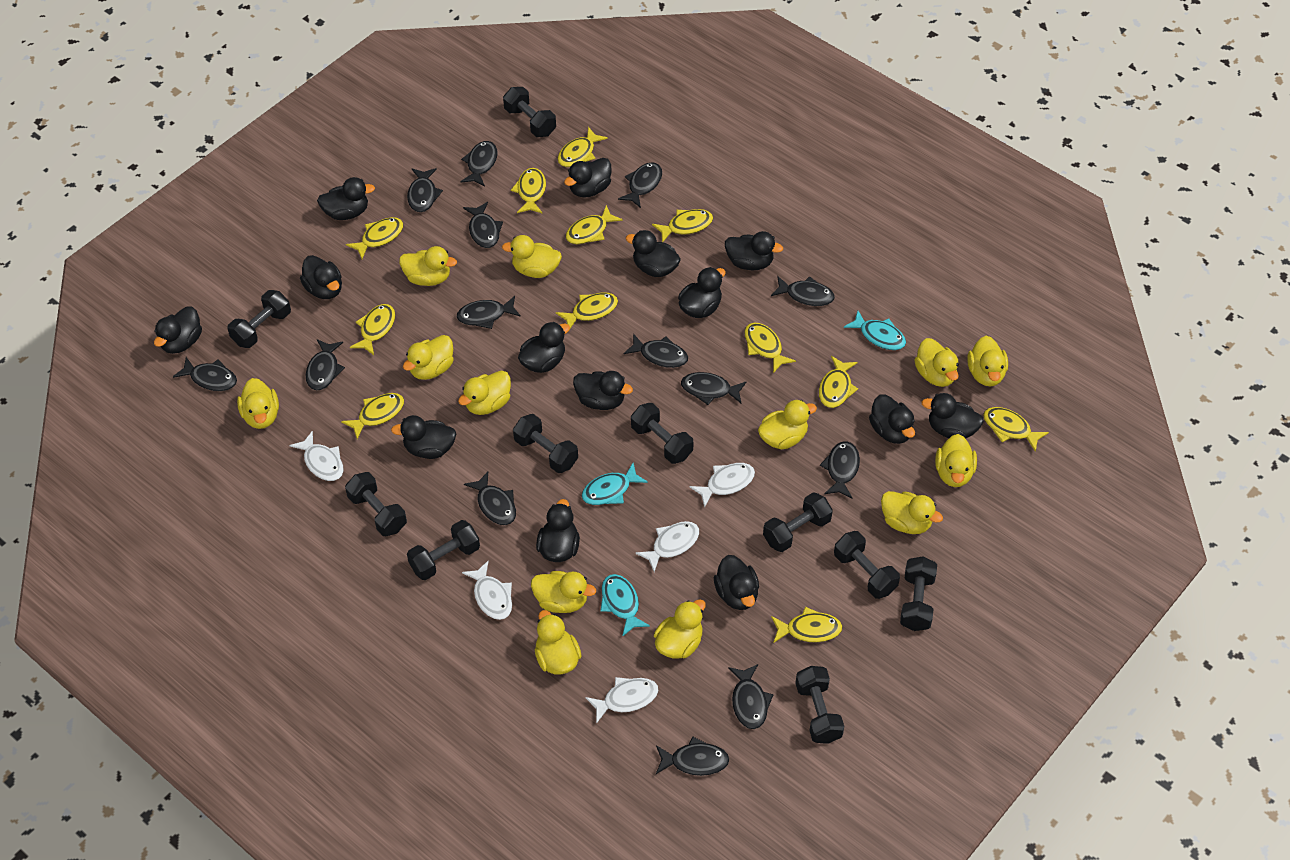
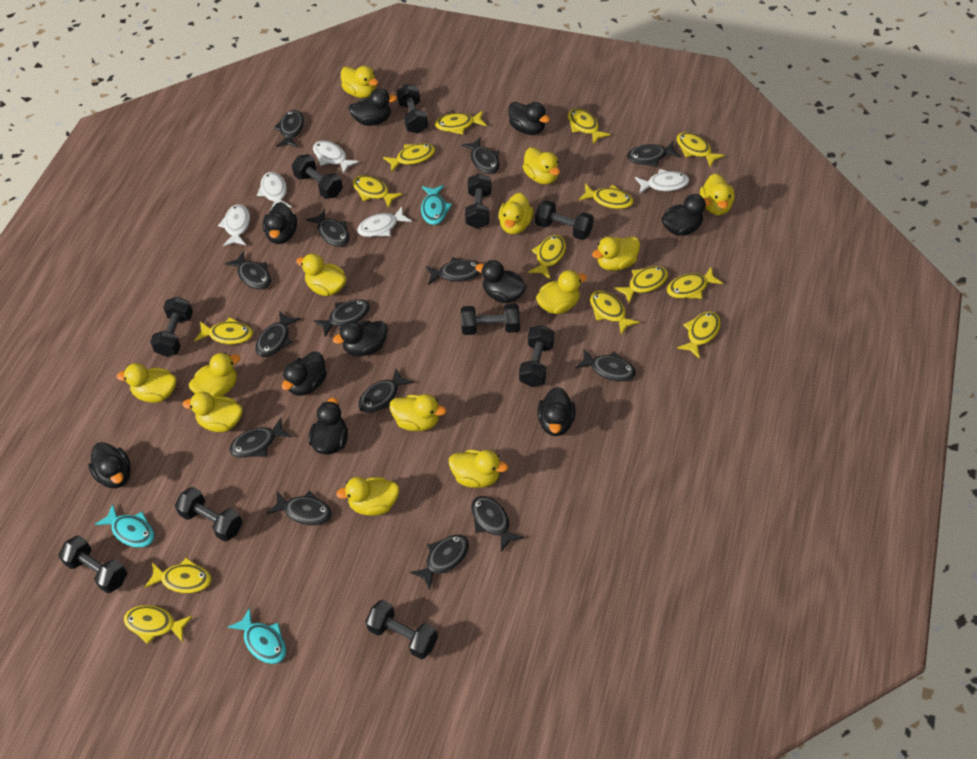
black duck: 14 -> 10
yellow fish: 12 -> 14

